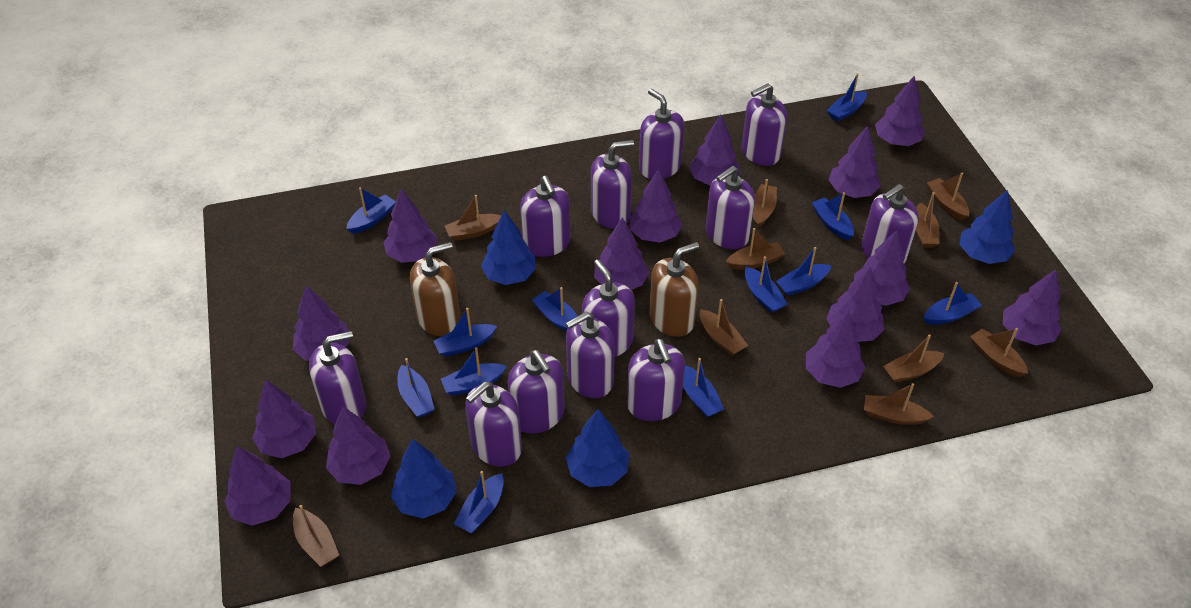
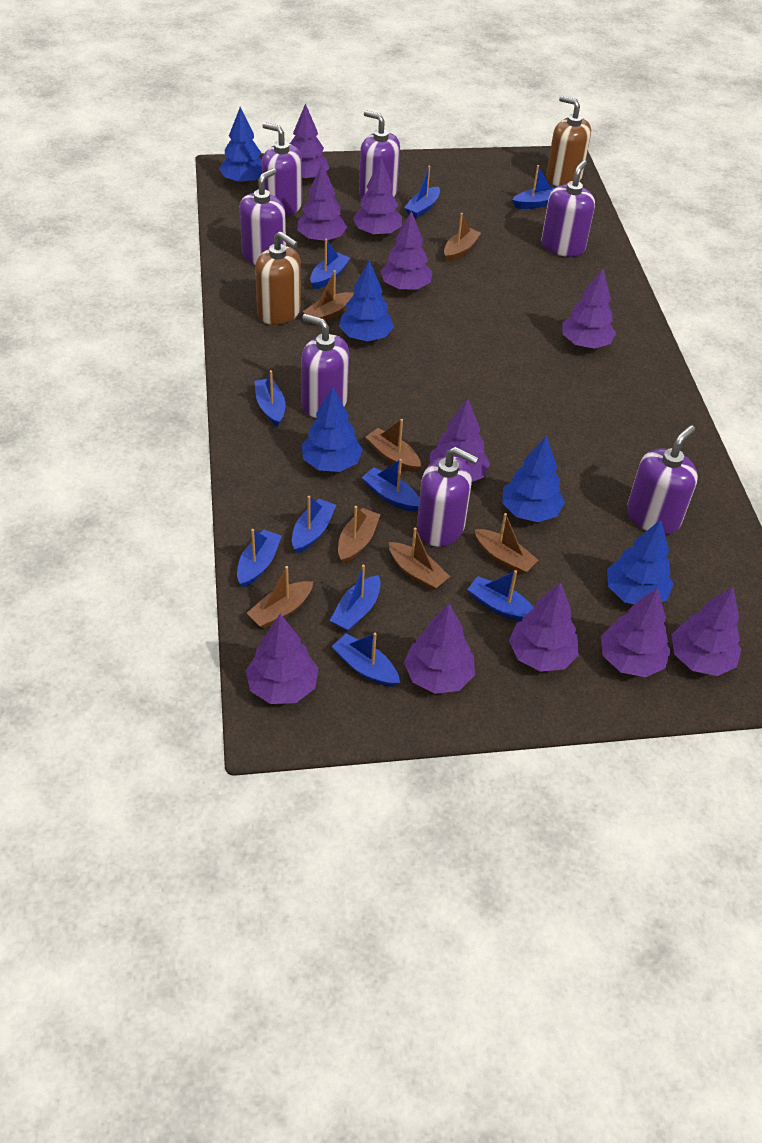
blue boat: 12 -> 10
blue tree: 4 -> 5
brown boat: 10 -> 7
purple soap dispenser: 12 -> 7
purple tree: 14 -> 11

